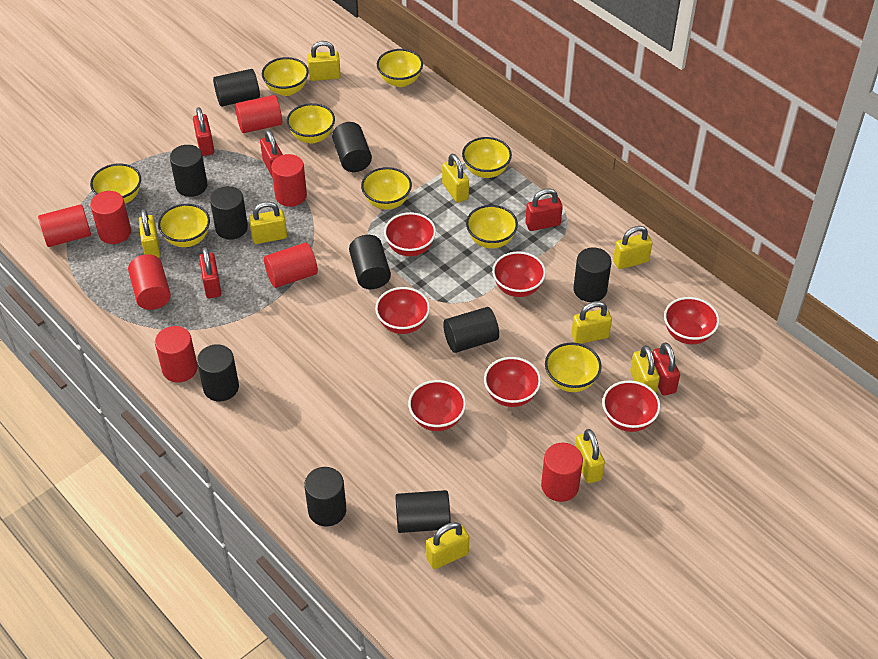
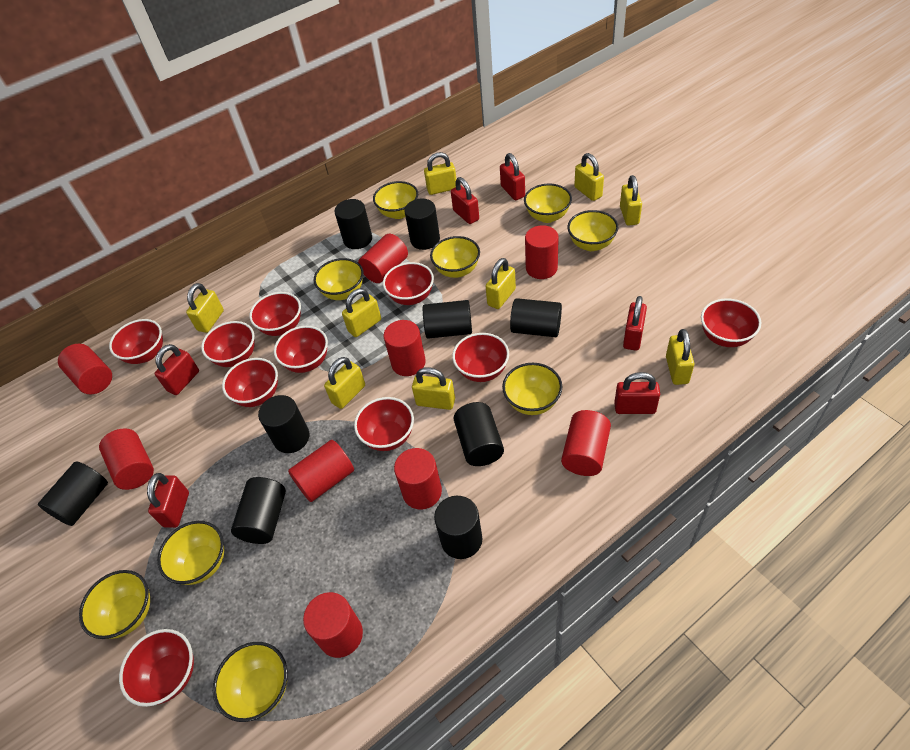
black cylinder: 10 -> 9
red bowl: 7 -> 10
red cylinder: 8 -> 9
red padlock: 5 -> 6

